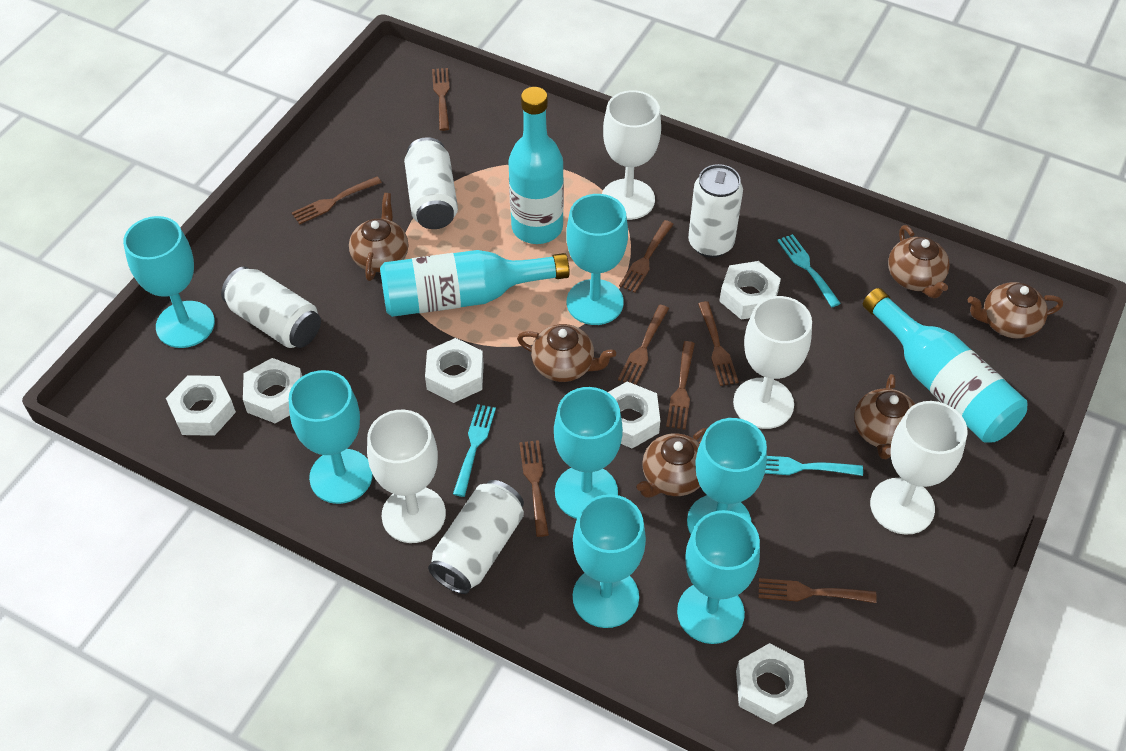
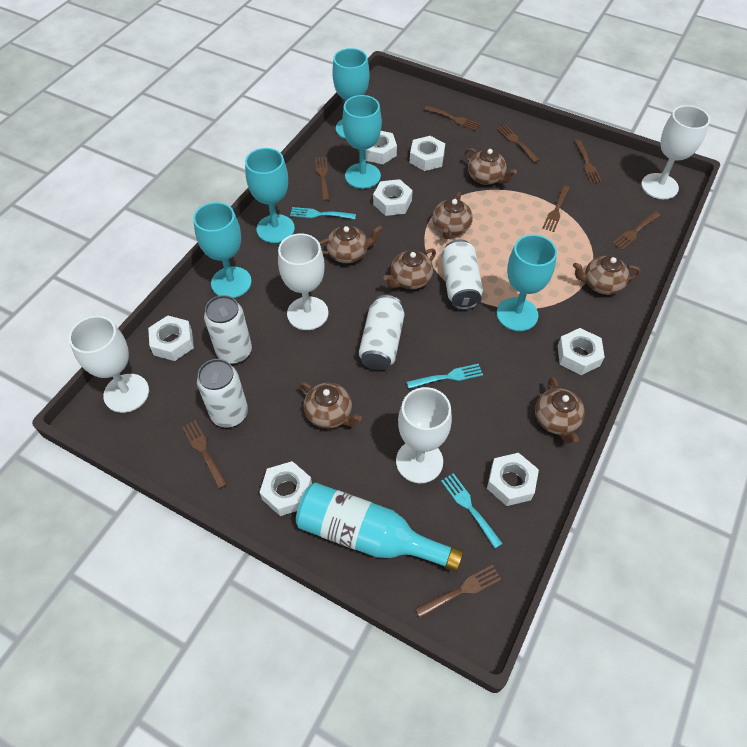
brown teapot: 6 -> 7
turquoise bottle: 3 -> 1
turquoise goblet: 7 -> 5
white nut: 6 -> 7

